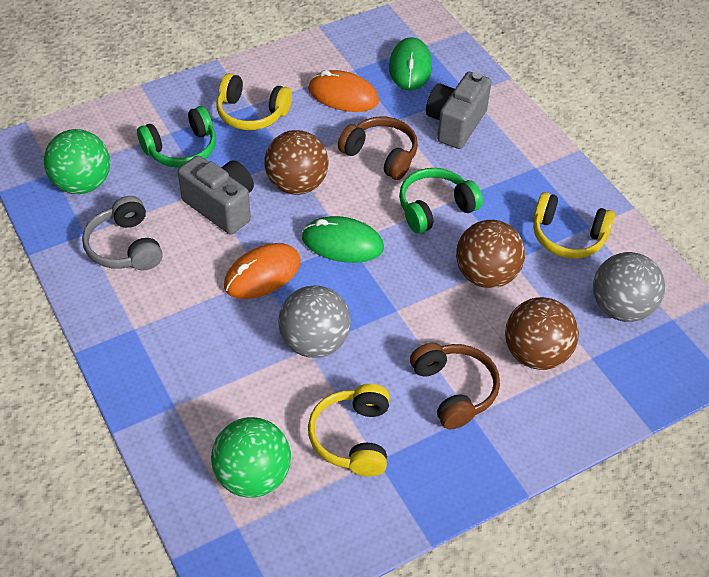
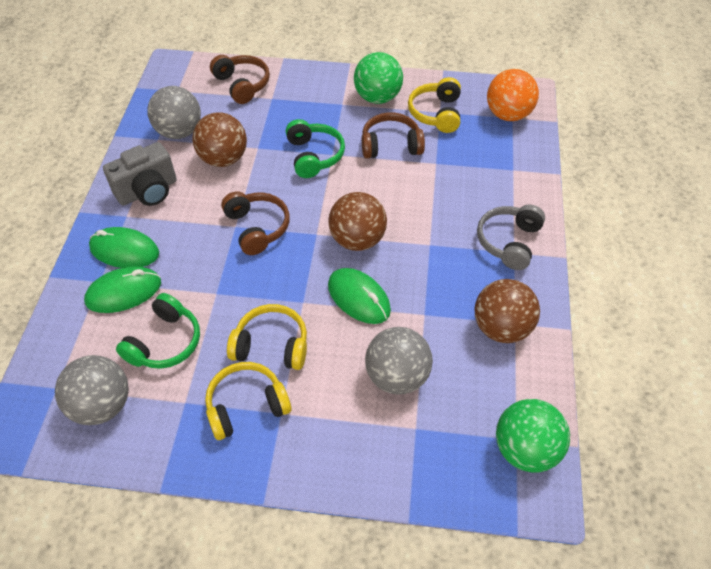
brown headphones: 2 -> 3
green mouse: 2 -> 3
grey ball: 2 -> 3
grey camera: 2 -> 1
orange ball: 0 -> 1
orange mouse: 2 -> 0

